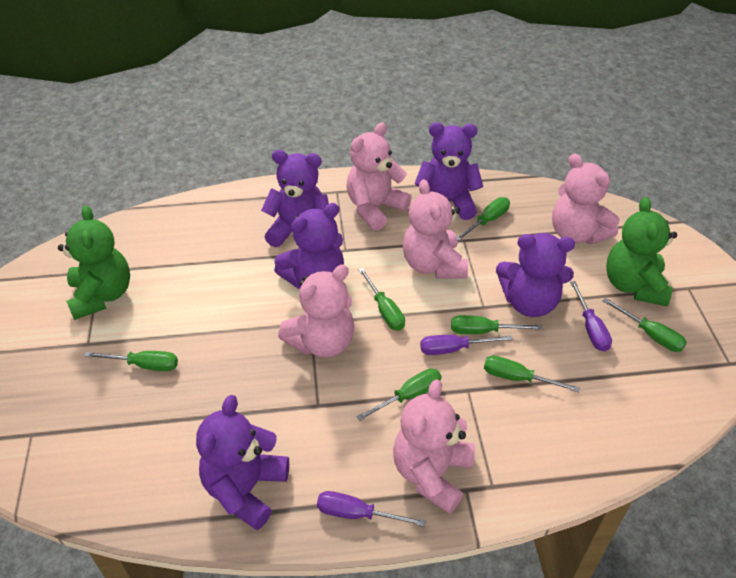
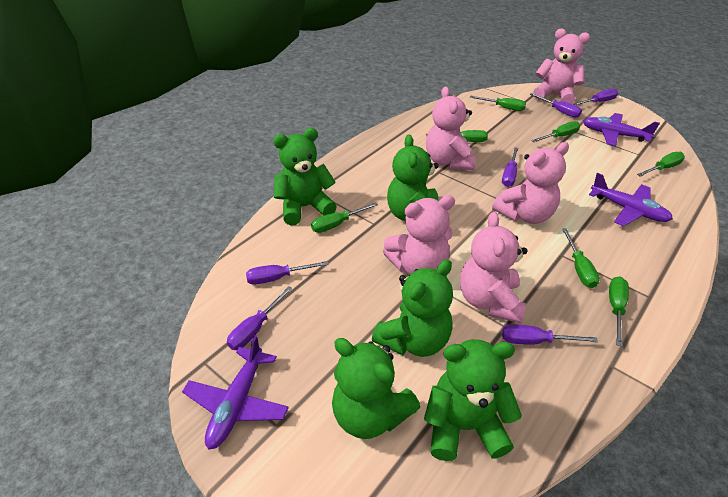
green teddy bear: 2 -> 5
purple plane: 0 -> 3
purple screwdriver: 3 -> 6
purple teddy bear: 5 -> 0

